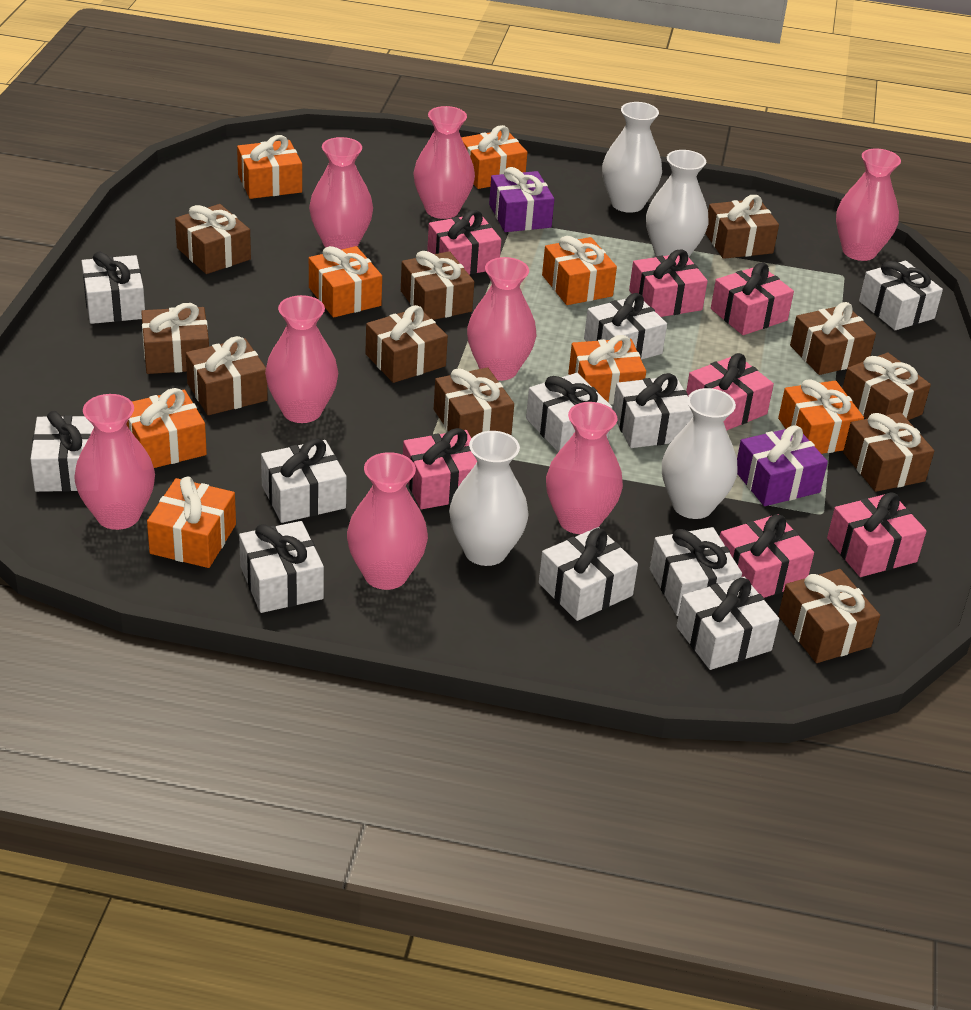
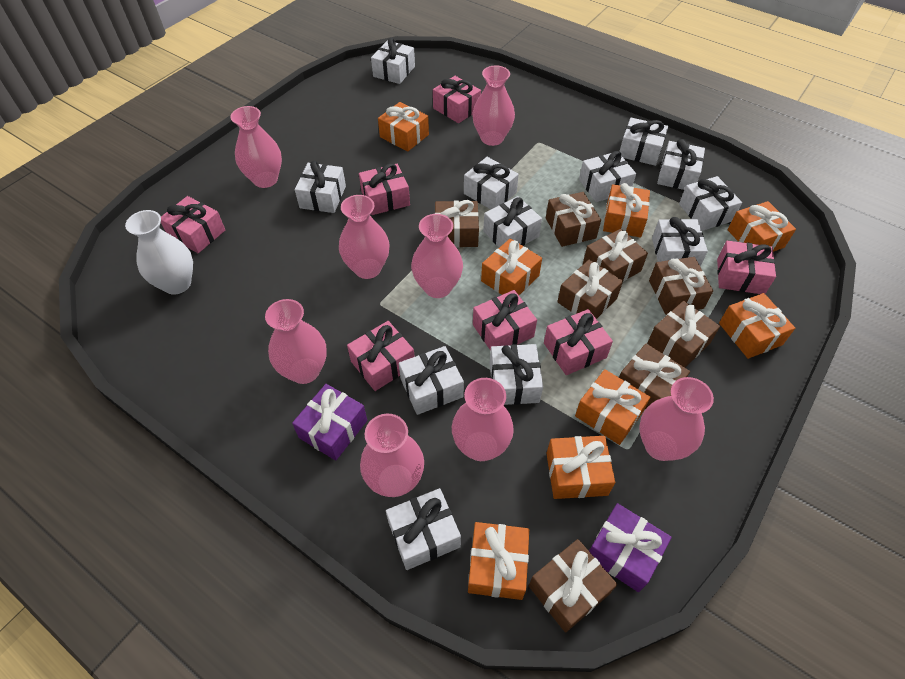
brown gift: 11 -> 8
white gift: 11 -> 12
white vase: 4 -> 1

